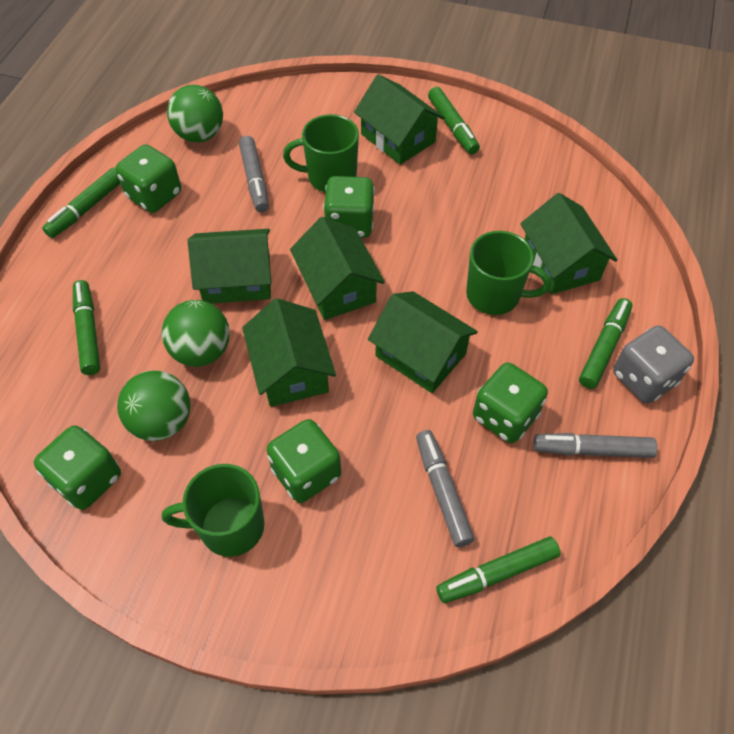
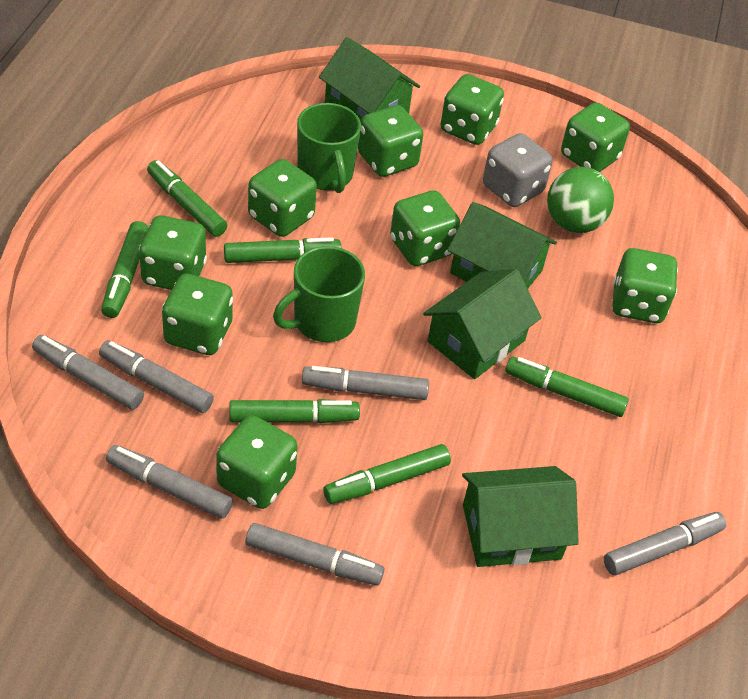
green ball: 3 -> 1
green dice: 5 -> 9
green house: 6 -> 4
green marker: 5 -> 6
green mug: 3 -> 2
grey marker: 3 -> 6

